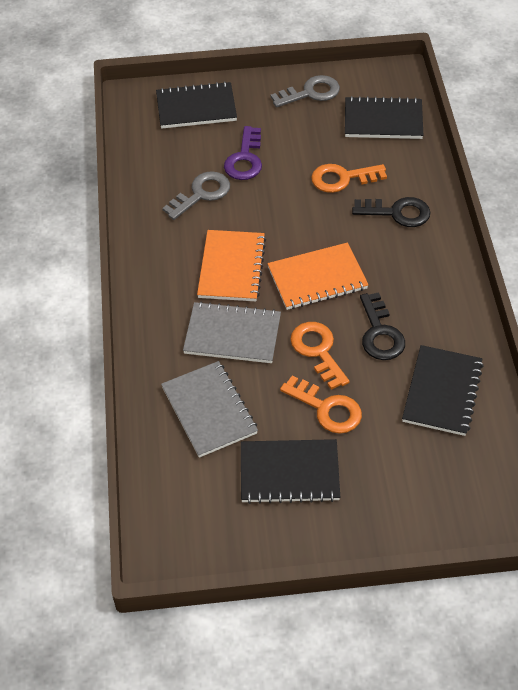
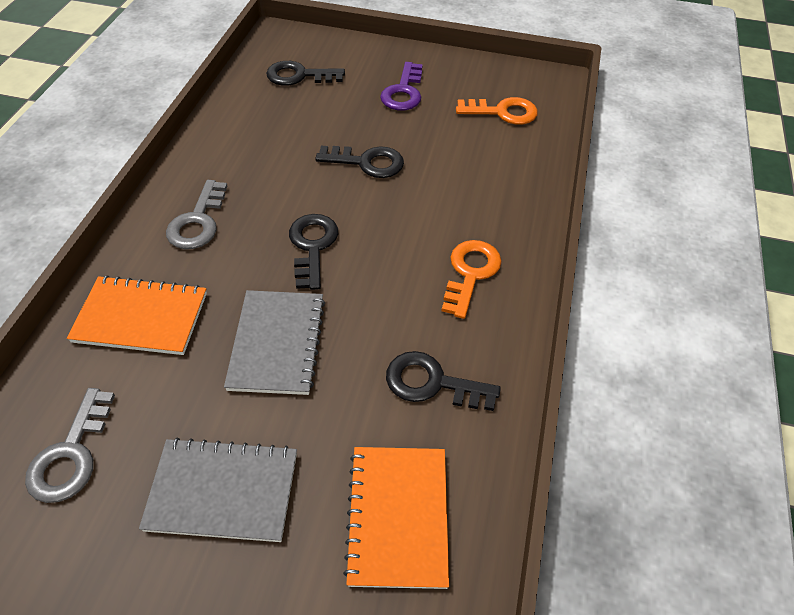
black key: 2 -> 4
black notebook: 4 -> 0
orange key: 3 -> 2

